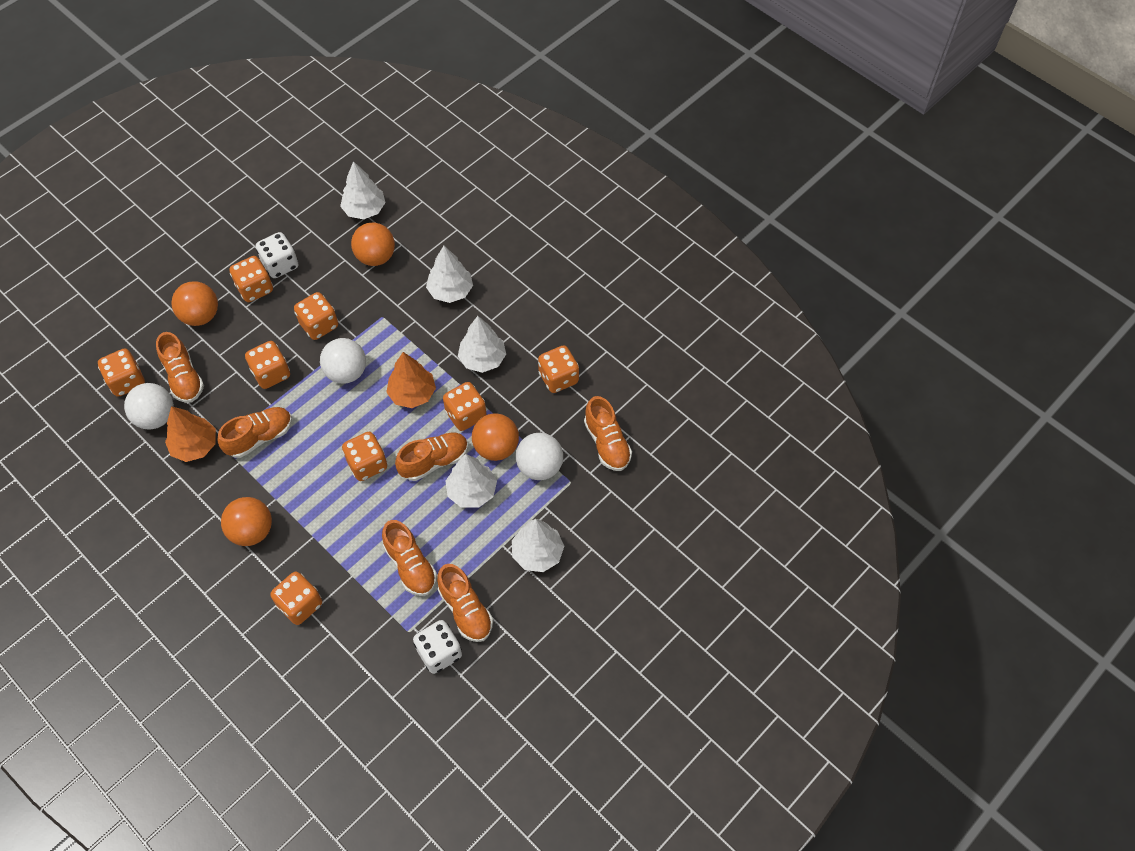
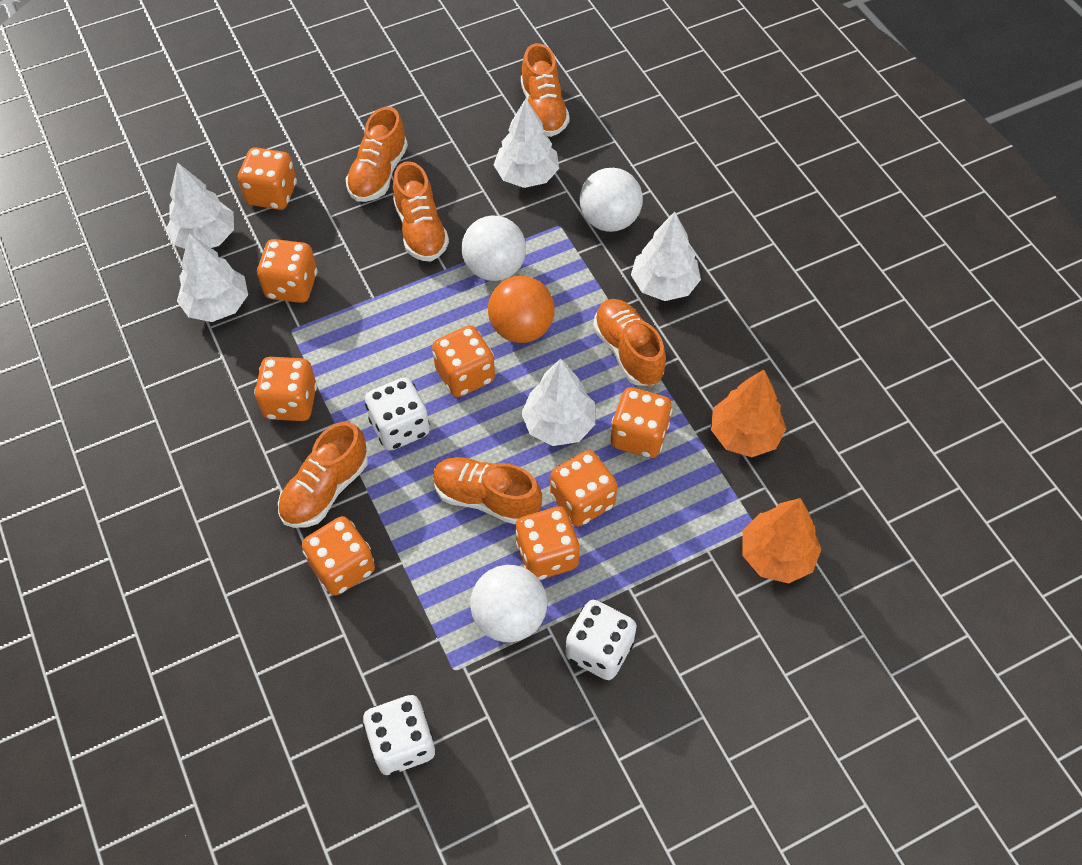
orange ball: 4 -> 1
white dice: 2 -> 3

